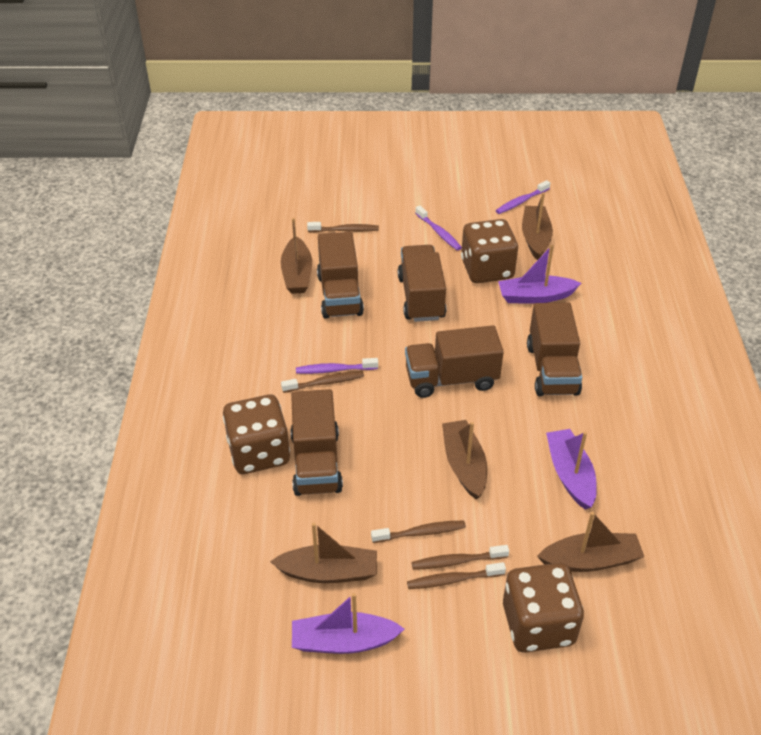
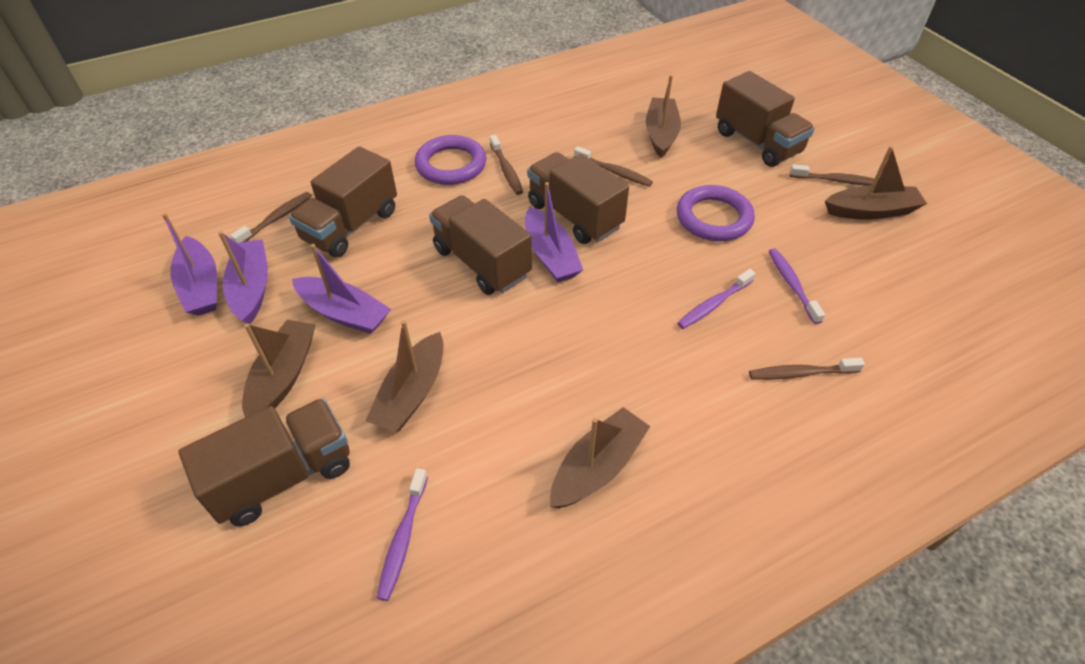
brown dice: 3 -> 0
purple boat: 3 -> 4
purple ring: 0 -> 2

